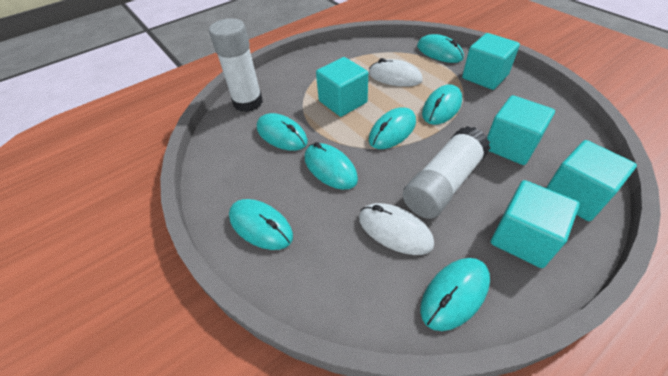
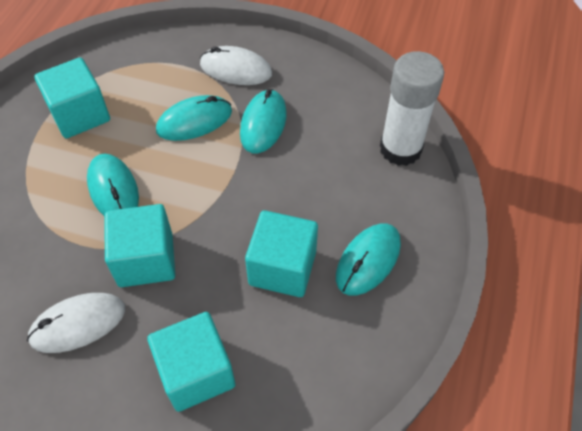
turquoise cube: 5 -> 4
turquoise mouse: 7 -> 4
white glue stick: 2 -> 1

